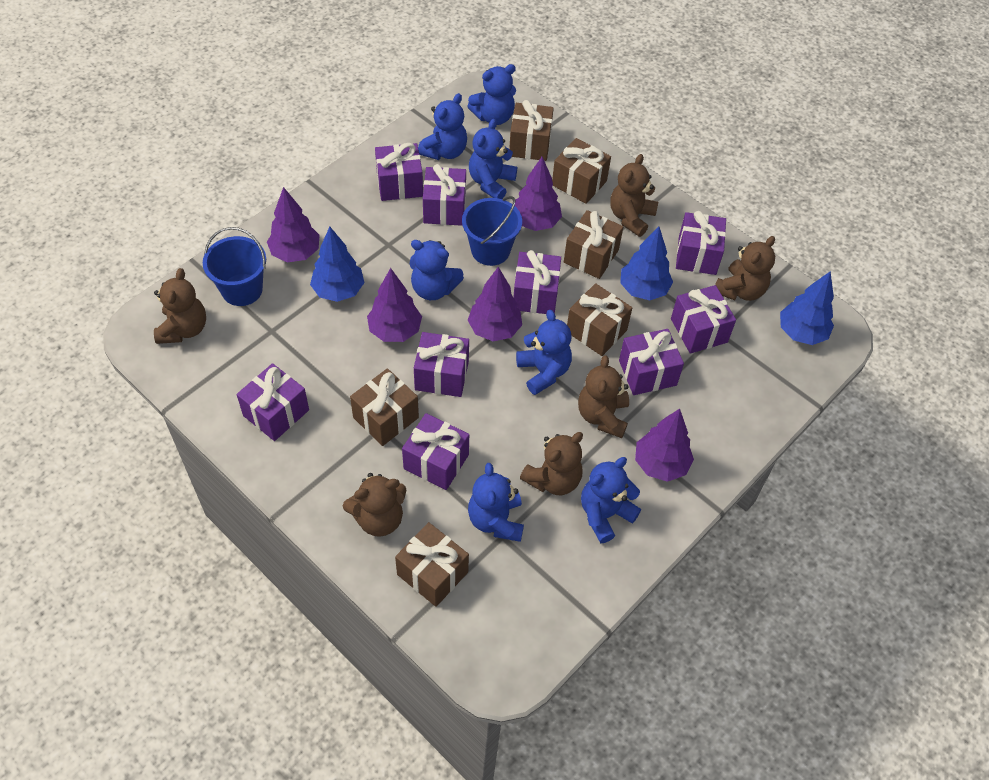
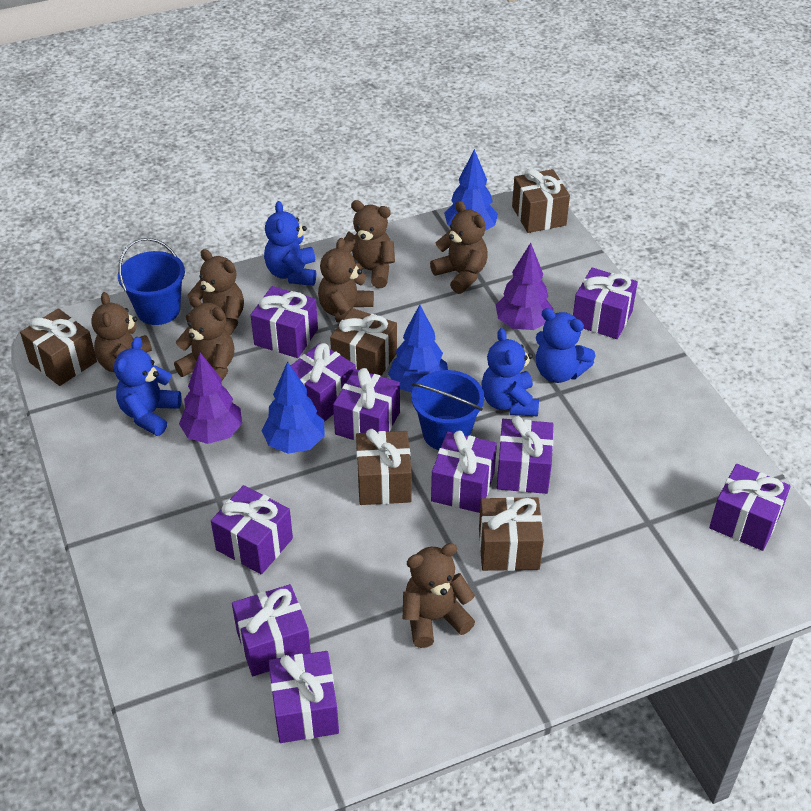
blue teddy bear: 7 -> 4
brown gift: 6 -> 5
brown teddy bear: 6 -> 7
purple gift: 9 -> 10
purple tree: 5 -> 2

